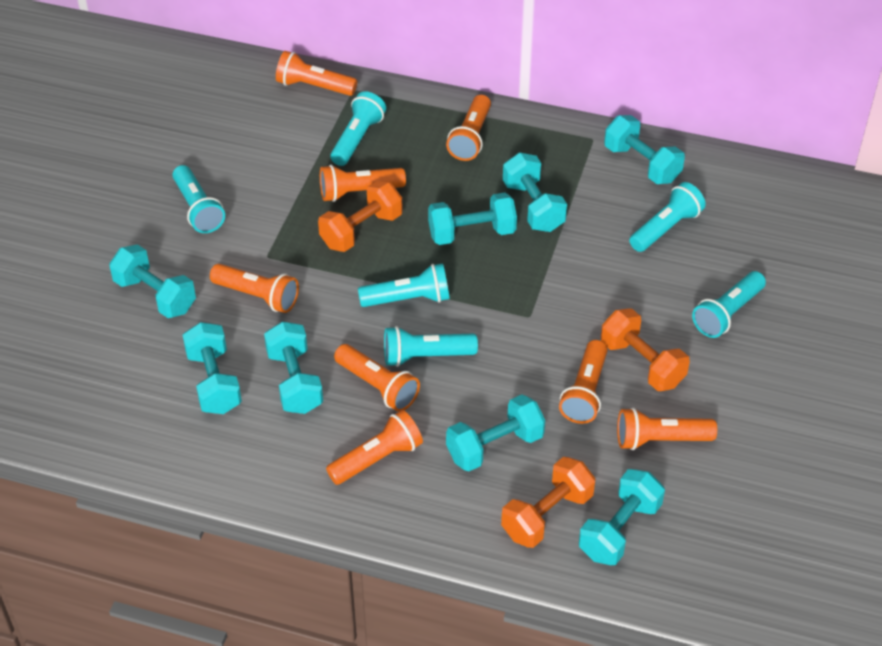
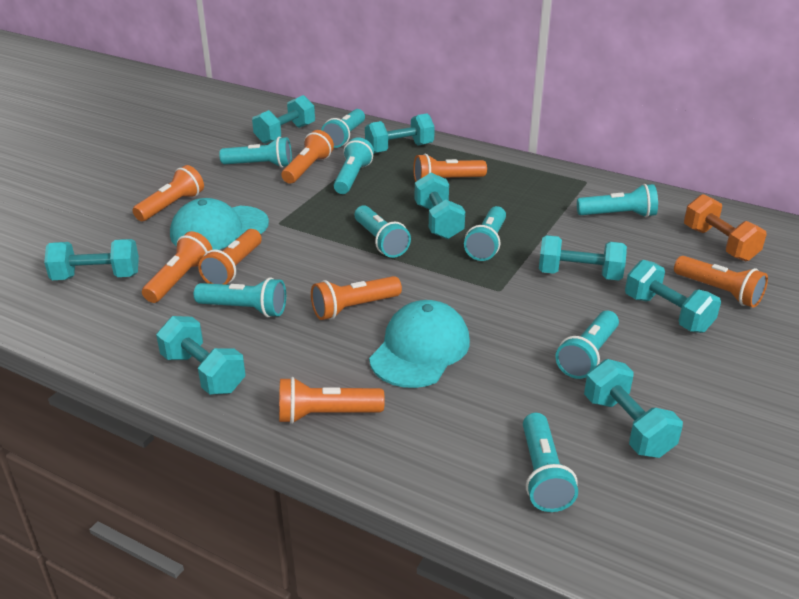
orange dumbbell: 3 -> 1
turquoise cap: 0 -> 2
turquoise flashlight: 6 -> 9

